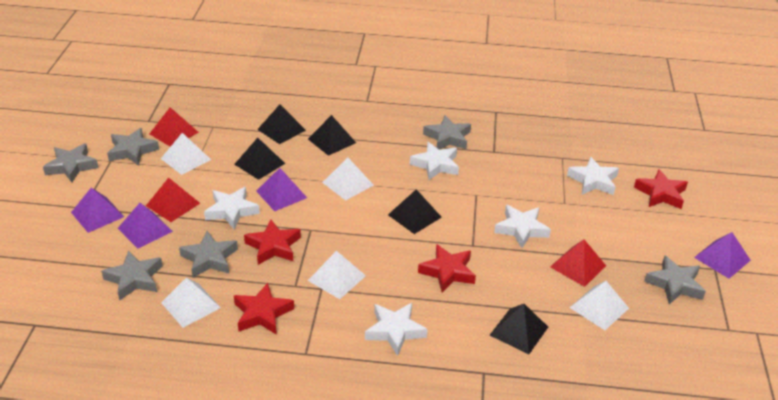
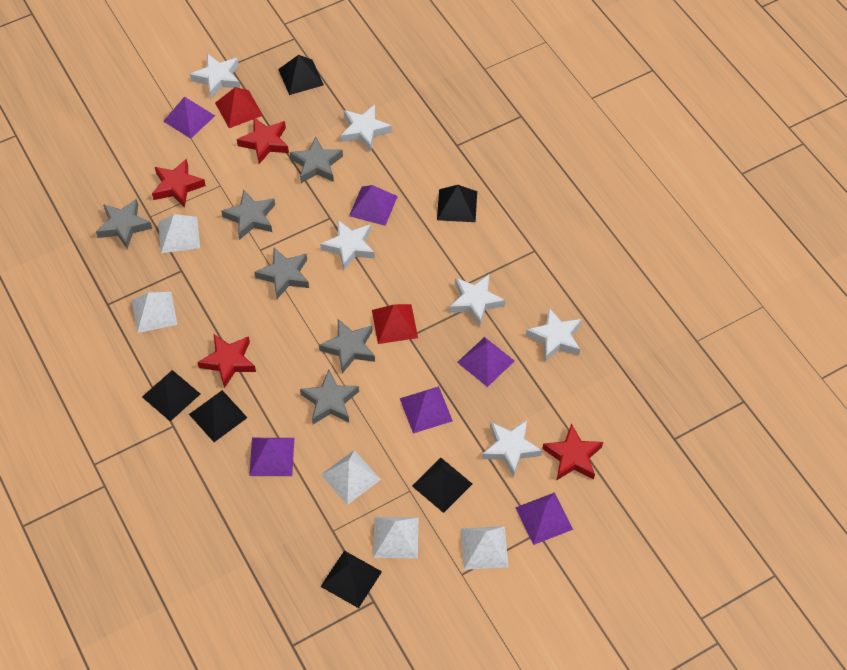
black pyramid: 5 -> 6
purple pyramid: 4 -> 6
red pyramid: 3 -> 2
white star: 5 -> 6

